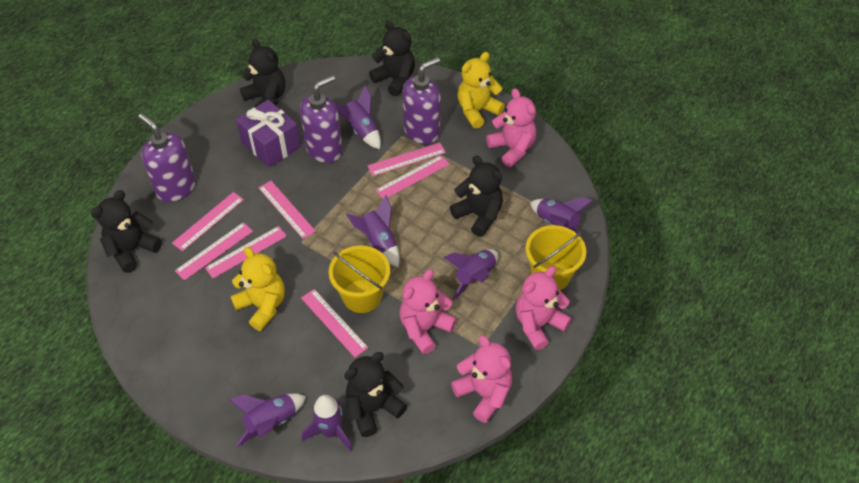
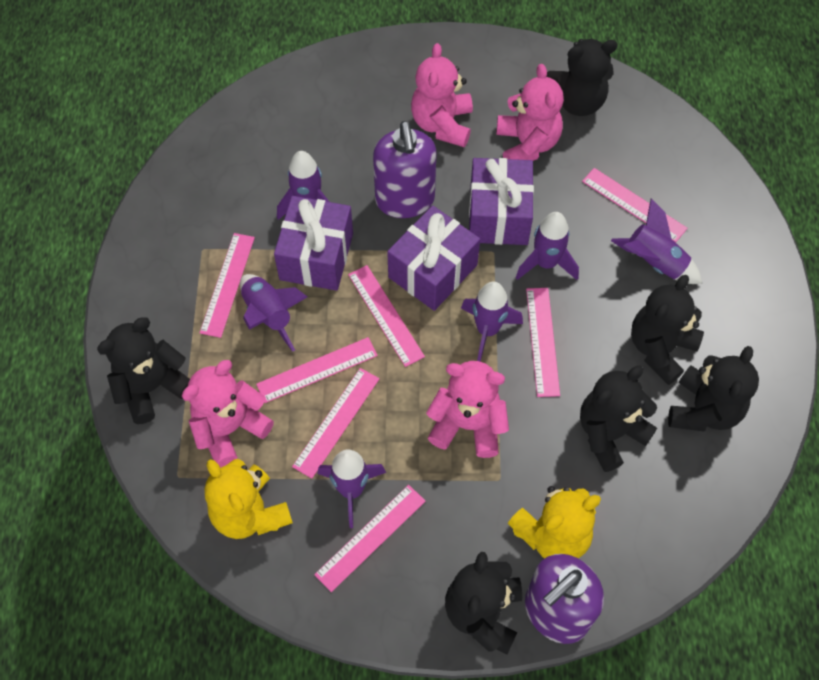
black teddy bear: 5 -> 6
purple gift: 1 -> 3
purple soap dispenser: 3 -> 2
yellow bucket: 2 -> 0

